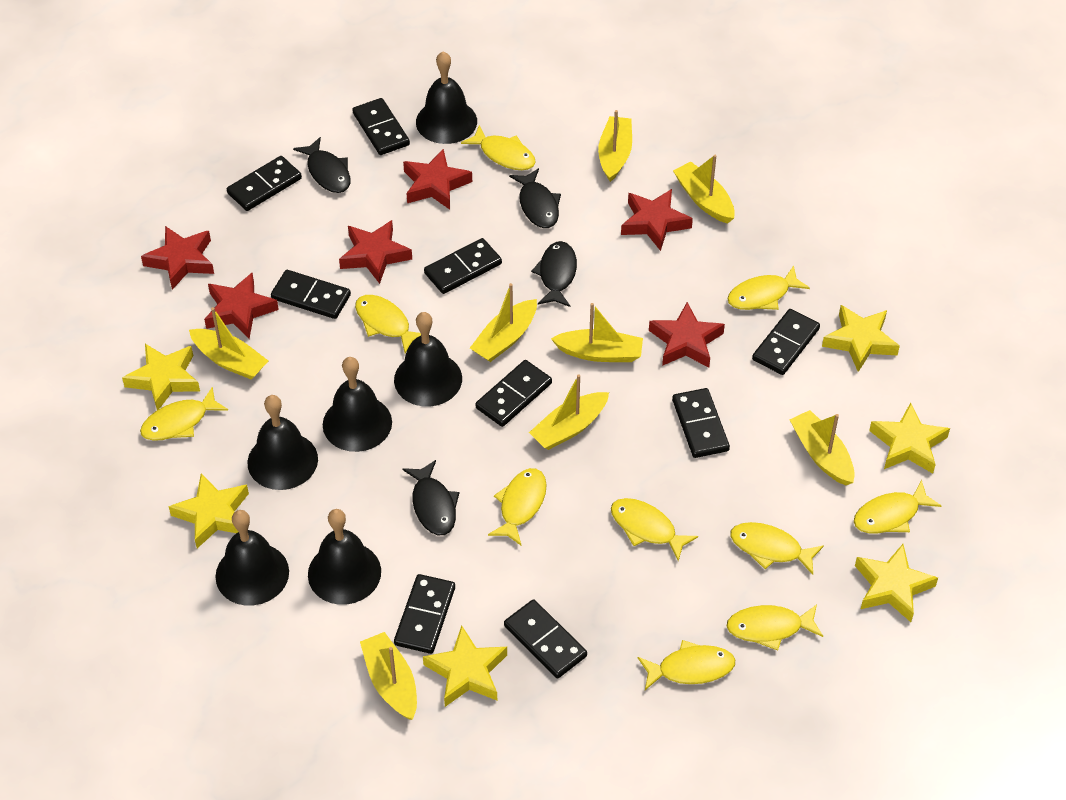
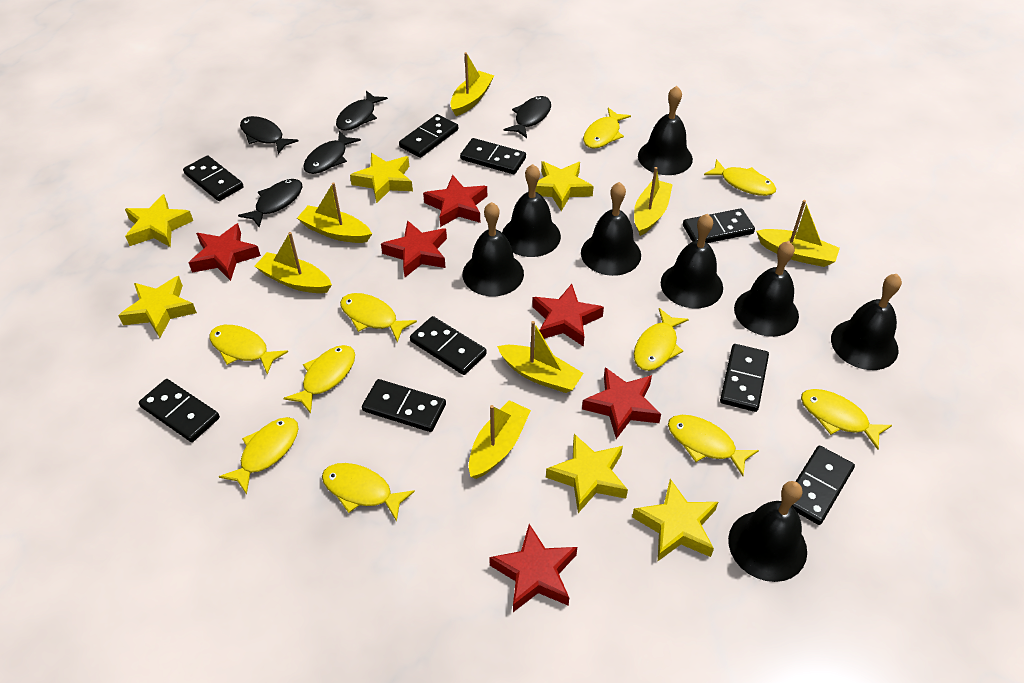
black bell: 6 -> 8
black fish: 4 -> 5
yellow boat: 8 -> 7

